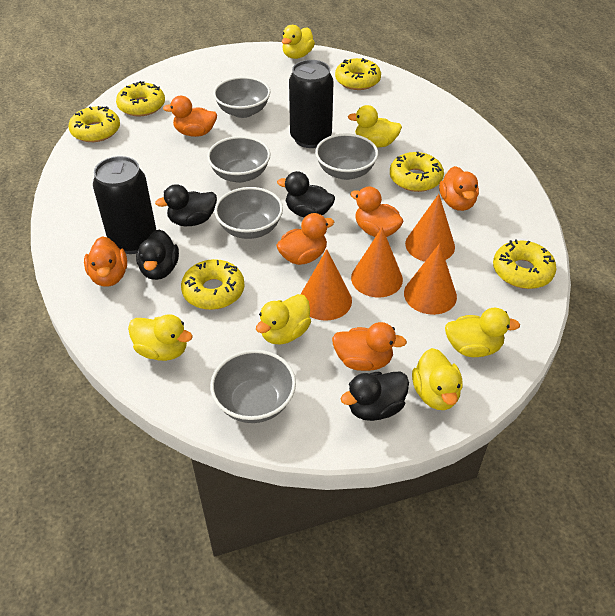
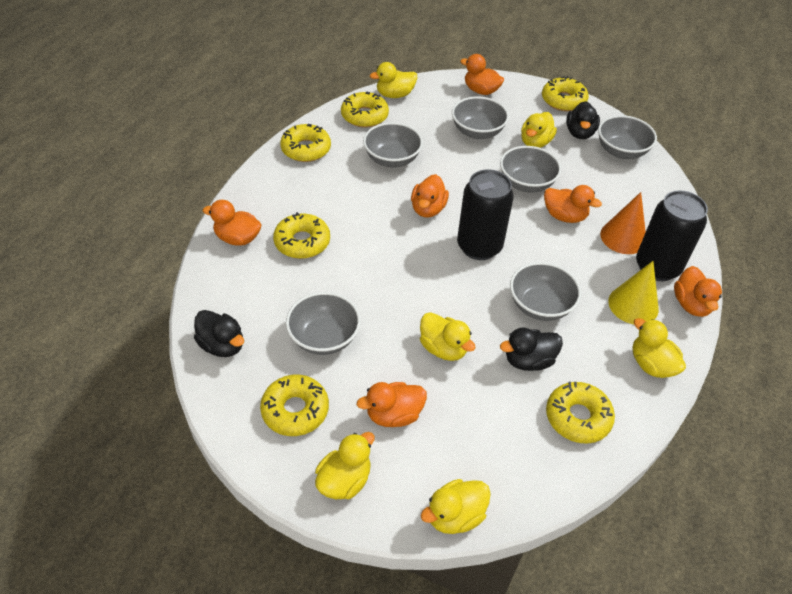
black duck: 4 -> 3
grey bowl: 5 -> 6
orange cone: 4 -> 1
yellow cone: 0 -> 1

